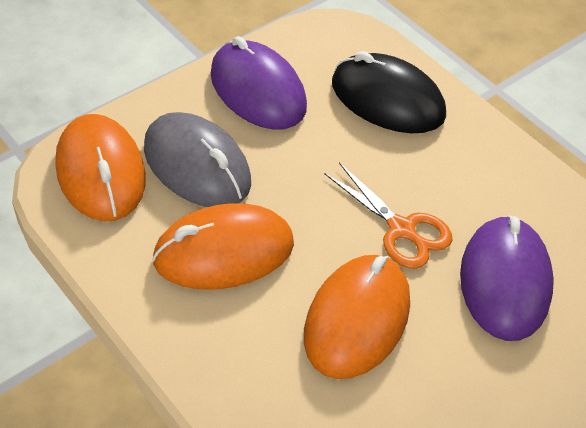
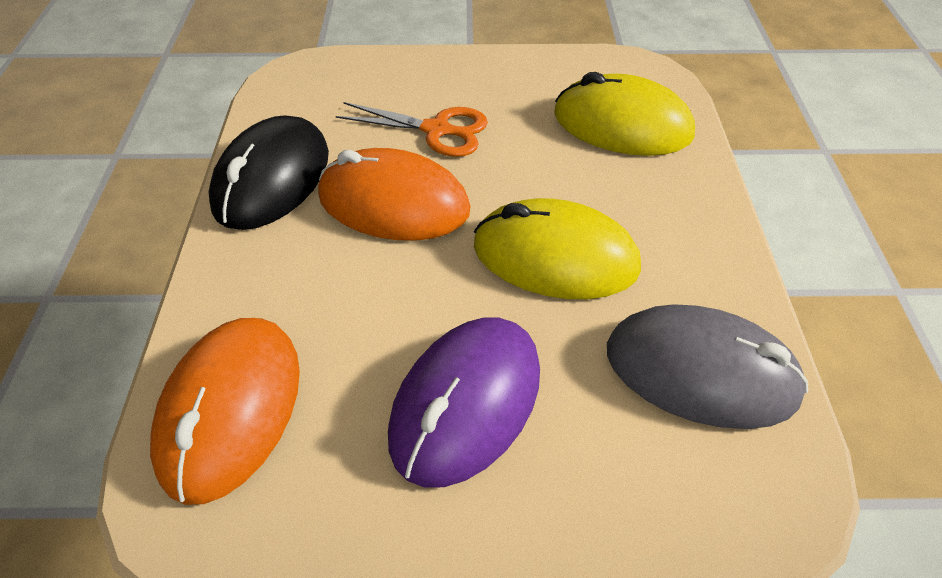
orange mouse: 3 -> 2
purple mouse: 2 -> 1
yellow mouse: 0 -> 2

